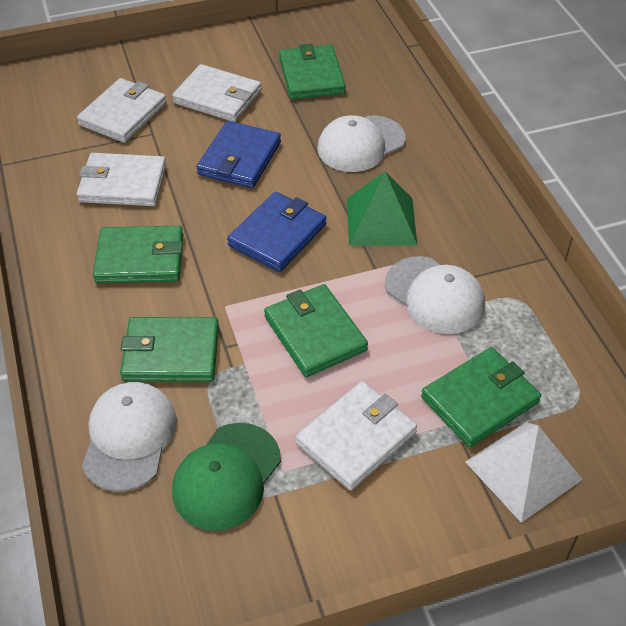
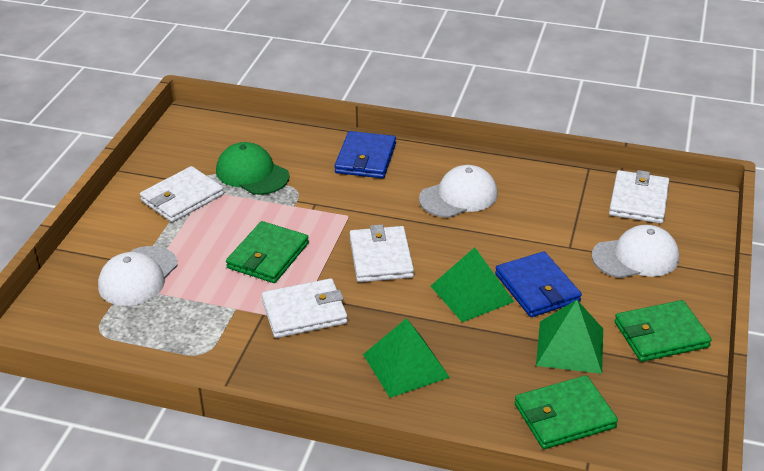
green pyramid: 1 -> 3
green wallet: 5 -> 3
white pyramid: 1 -> 0

